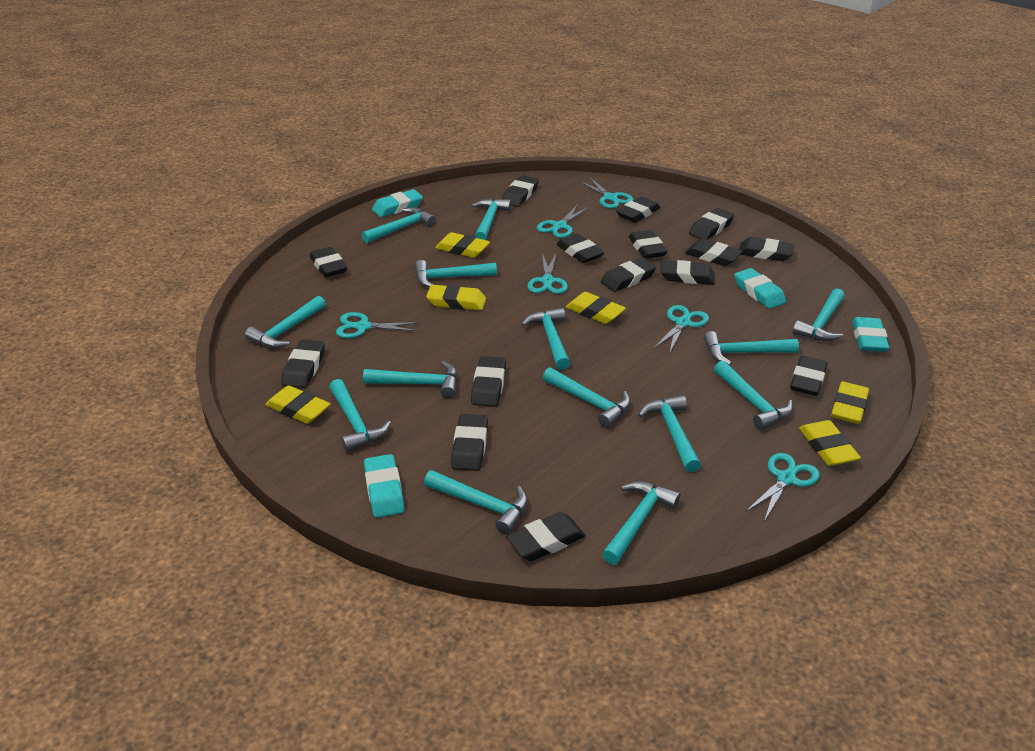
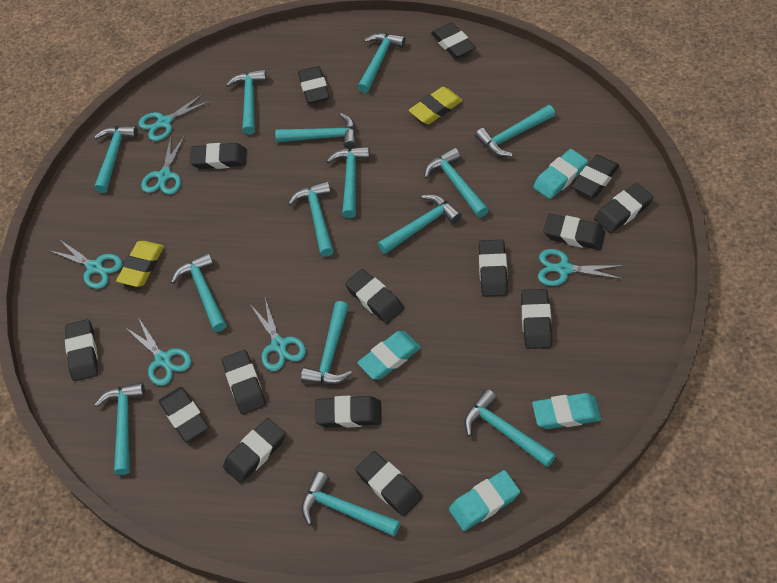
yellow eraser: 6 -> 2

